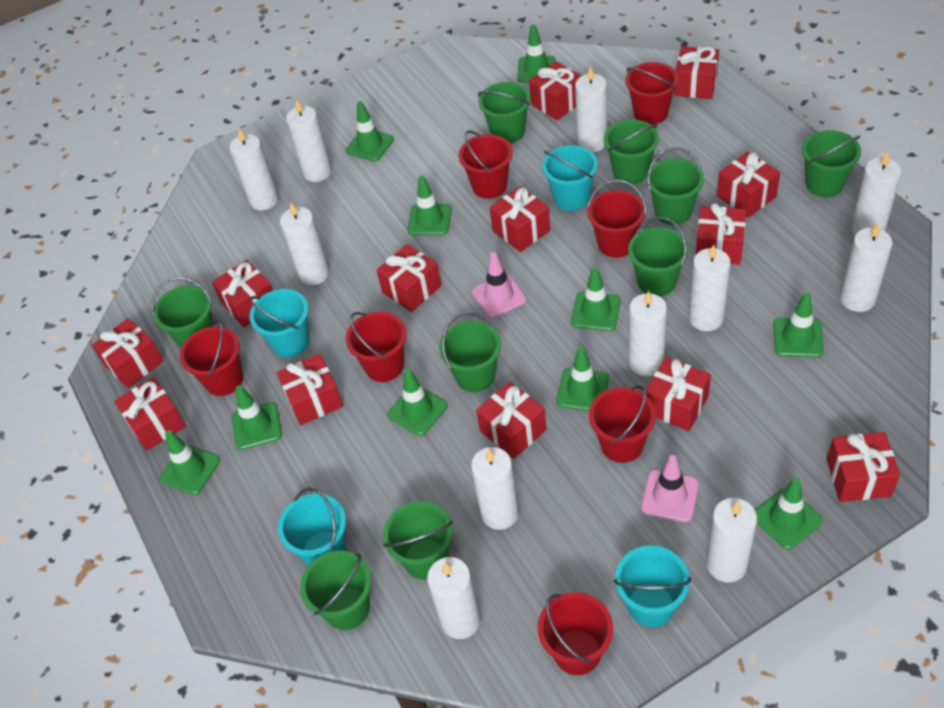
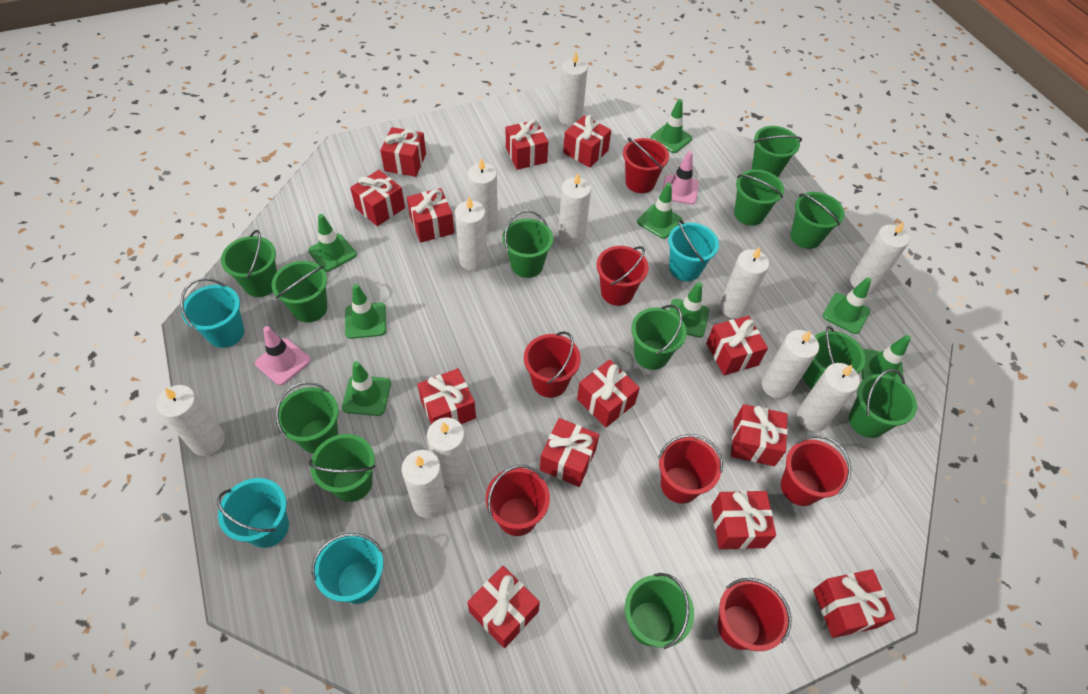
green bucket: 9 -> 12
green traffic cone: 10 -> 8

